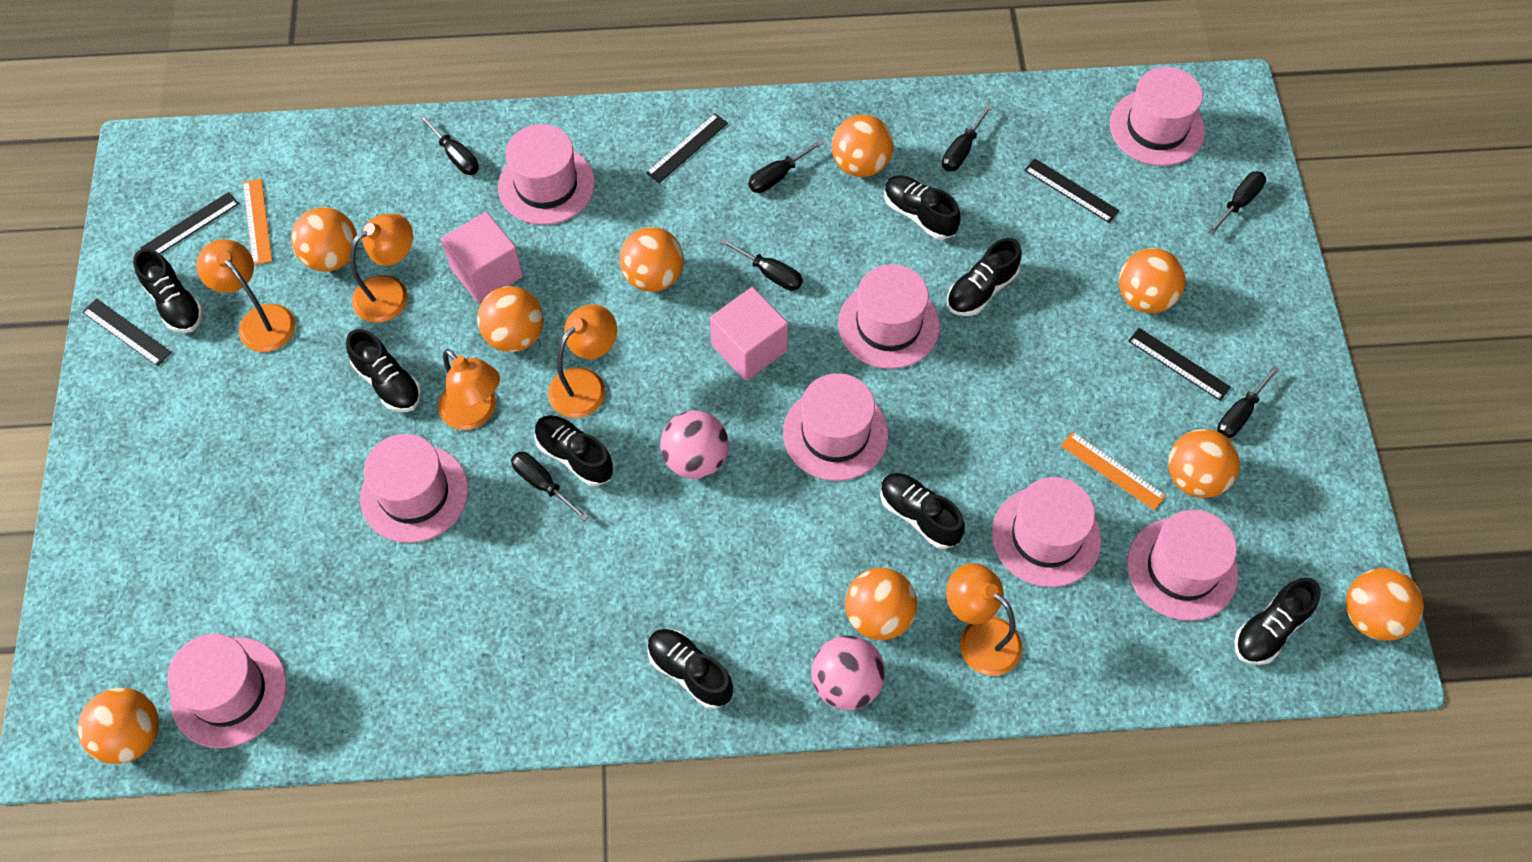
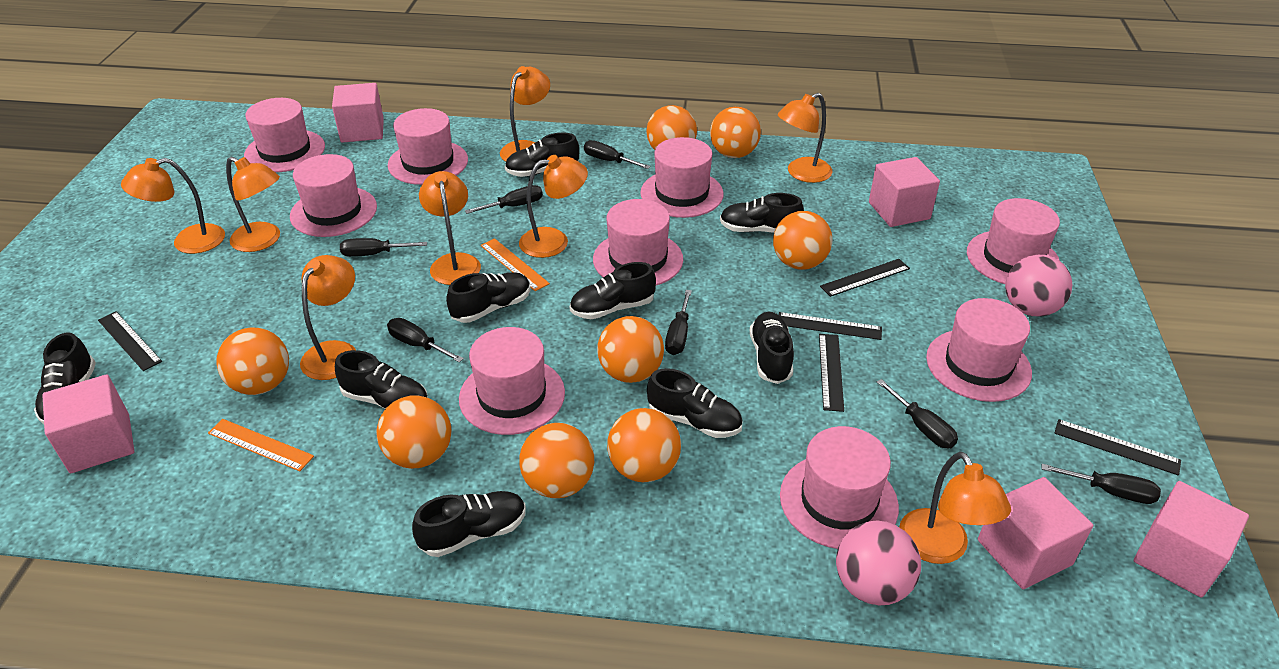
black shoe: 8 -> 9
orange ball: 9 -> 8
orange lamp: 5 -> 8
pink cube: 2 -> 5
pink hat: 8 -> 9

